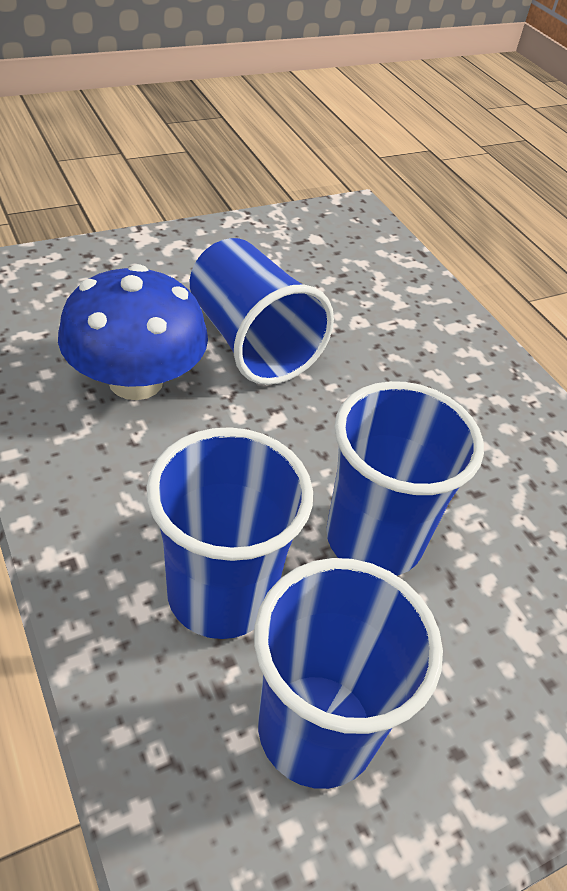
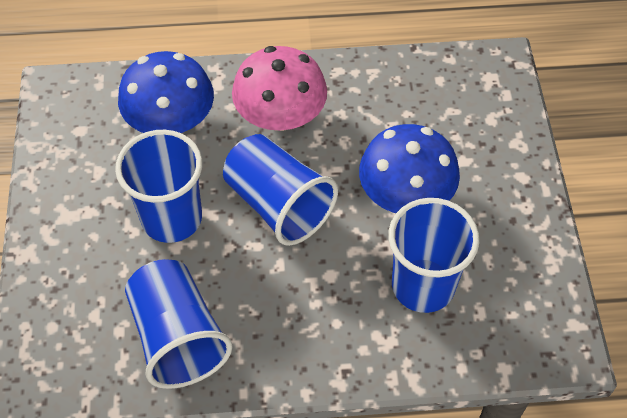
blue mushroom: 1 -> 2
pink mushroom: 0 -> 1

